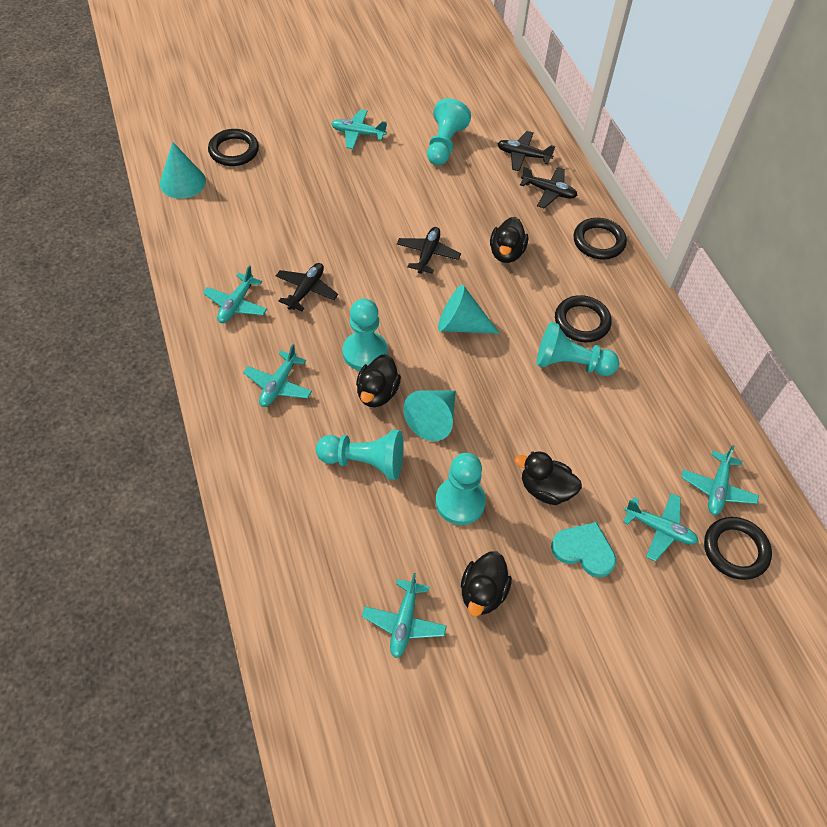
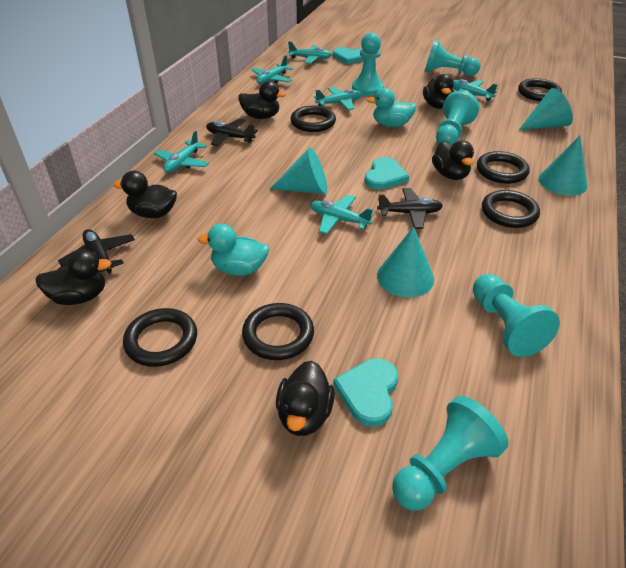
black duck: 4 -> 6
black plane: 4 -> 3
black ring: 4 -> 6
turquoise cone: 3 -> 4
turquoise duck: 0 -> 2
turquoise heart: 1 -> 3

